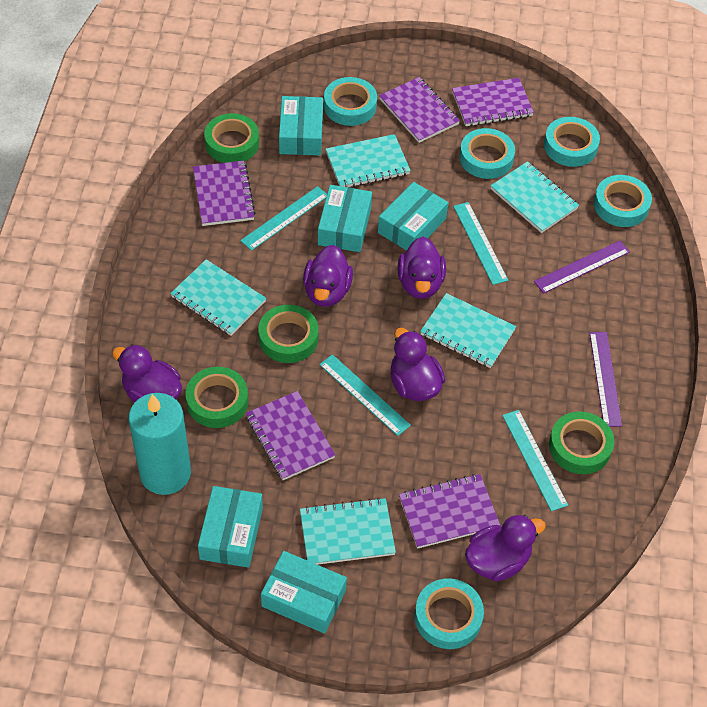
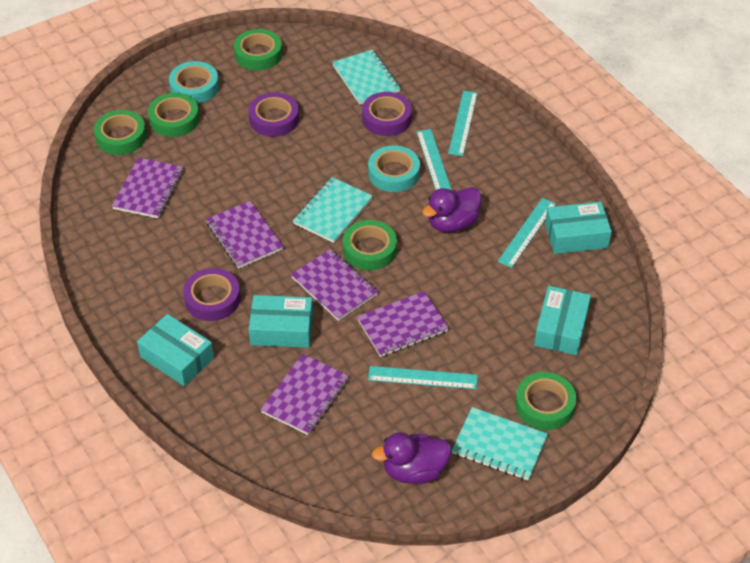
green tape: 4 -> 5
purple duck: 5 -> 2
purple ruler: 2 -> 0
purple tape: 0 -> 3
turquoise box: 5 -> 4
turquoise candle: 1 -> 0
turquoise notebook: 5 -> 3
turquoise tape: 5 -> 2

